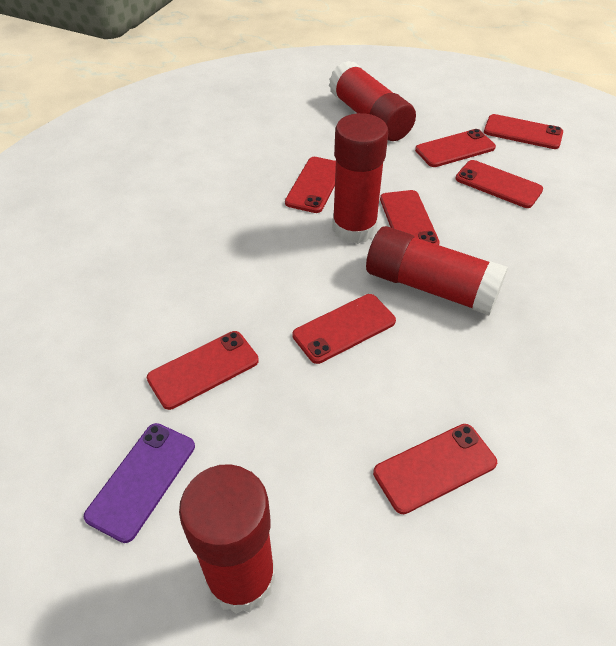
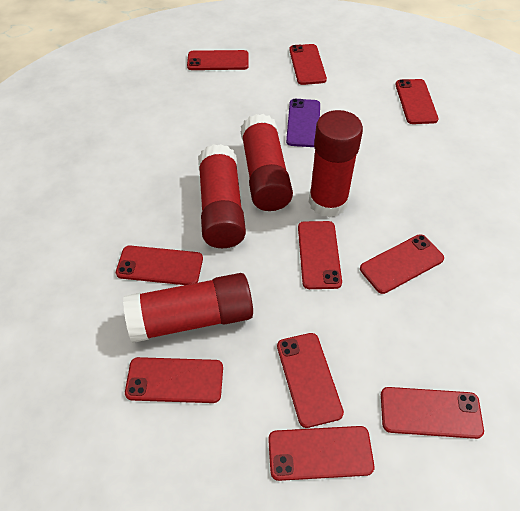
red phone: 8 -> 10

